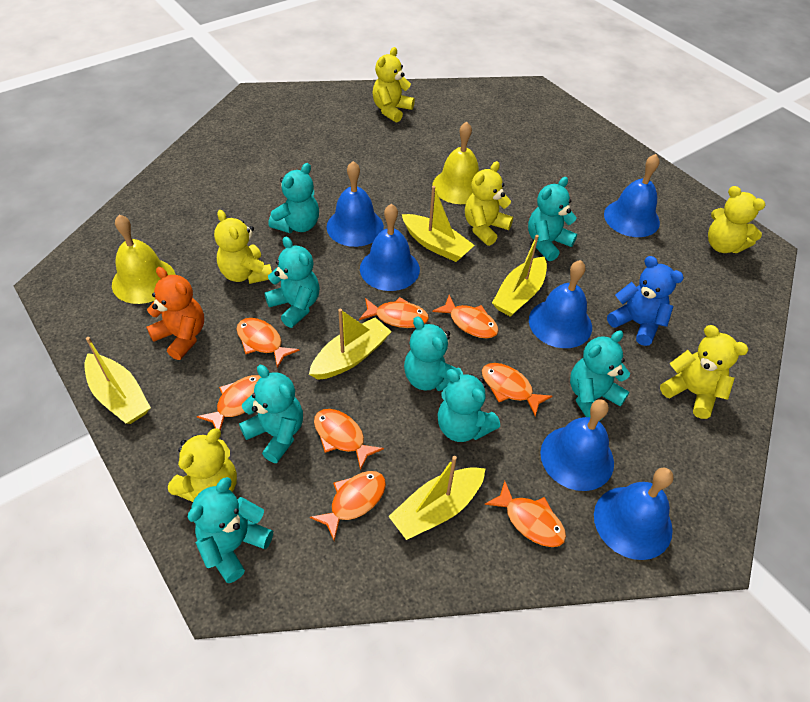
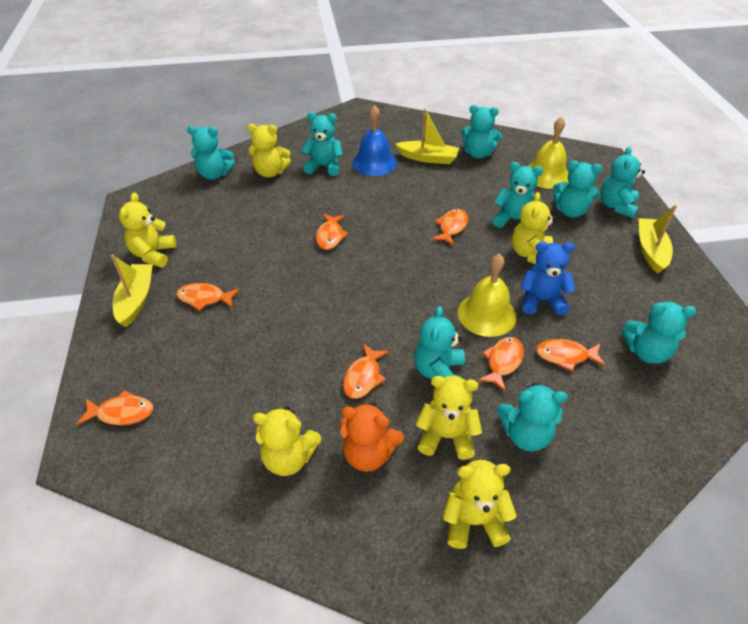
blue bell: 6 -> 1
orange fish: 8 -> 7
turquoise teddy bear: 8 -> 9
yellow boat: 5 -> 3

